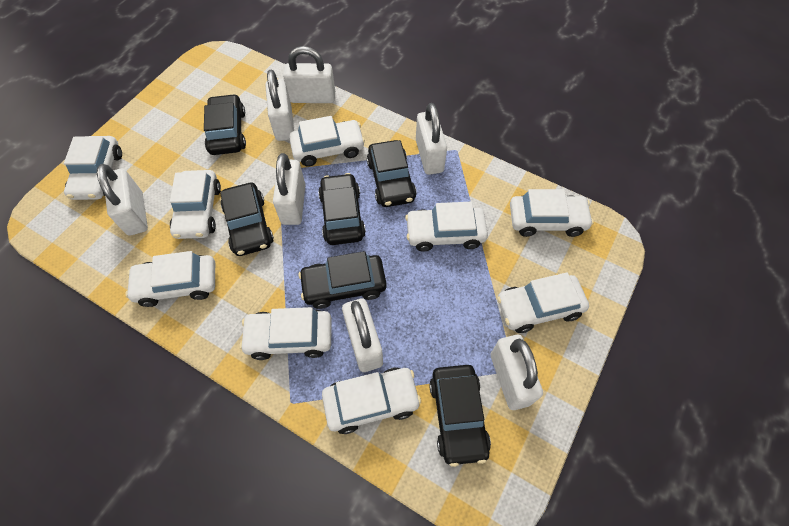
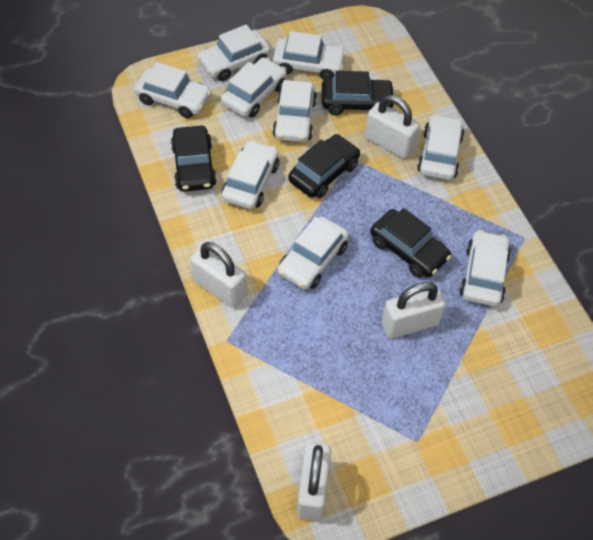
black car: 6 -> 4
white padlock: 7 -> 4

